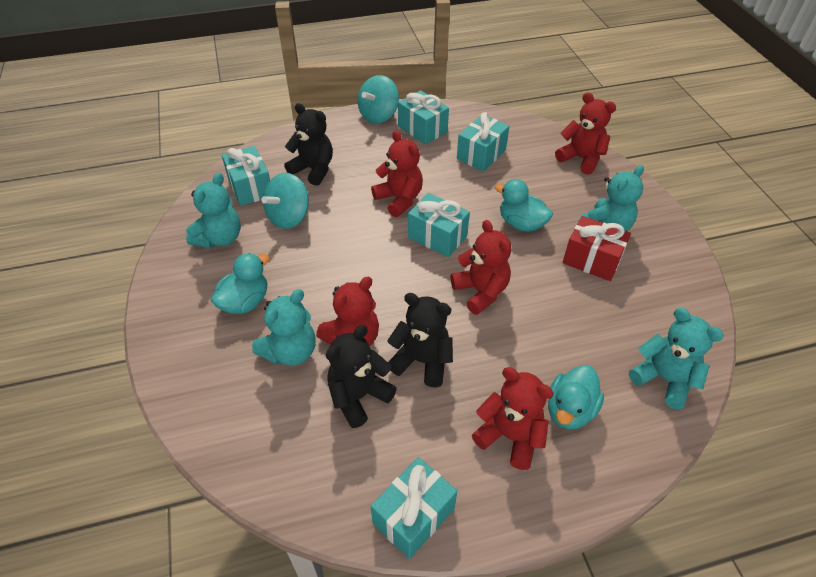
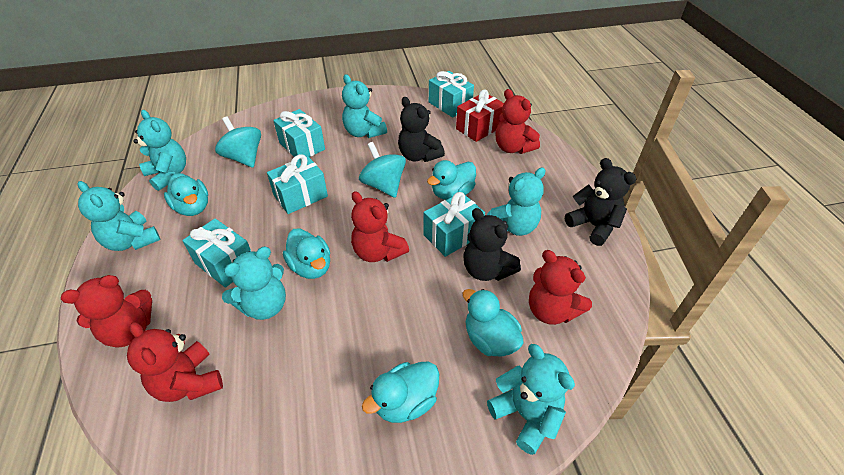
turquoise duck: 3 -> 5
turquoise teddy bear: 4 -> 6

